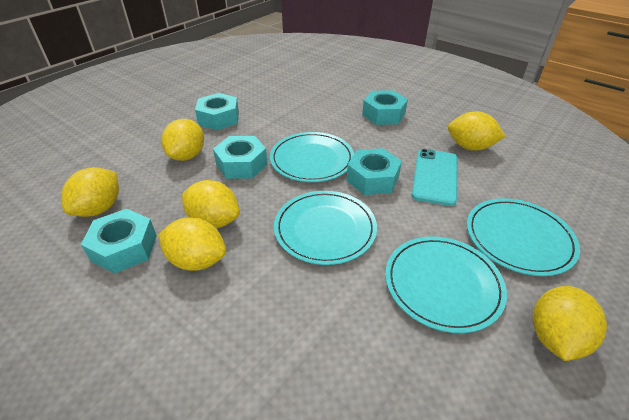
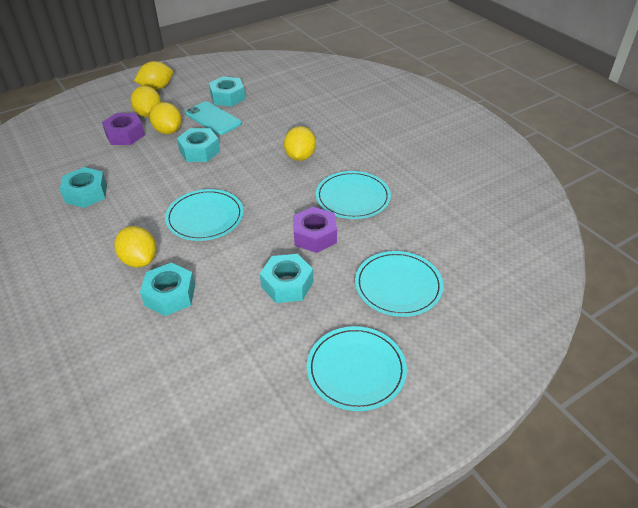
purple nut: 0 -> 2
yellow lemon: 6 -> 5

